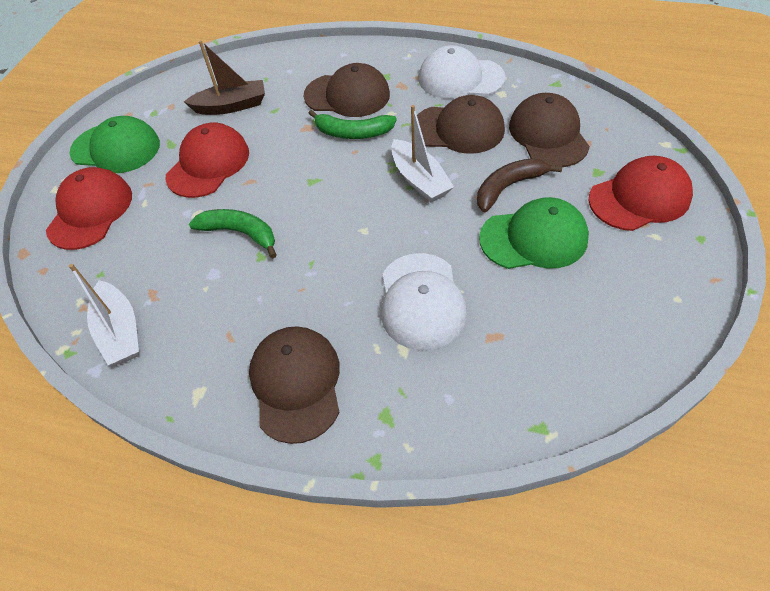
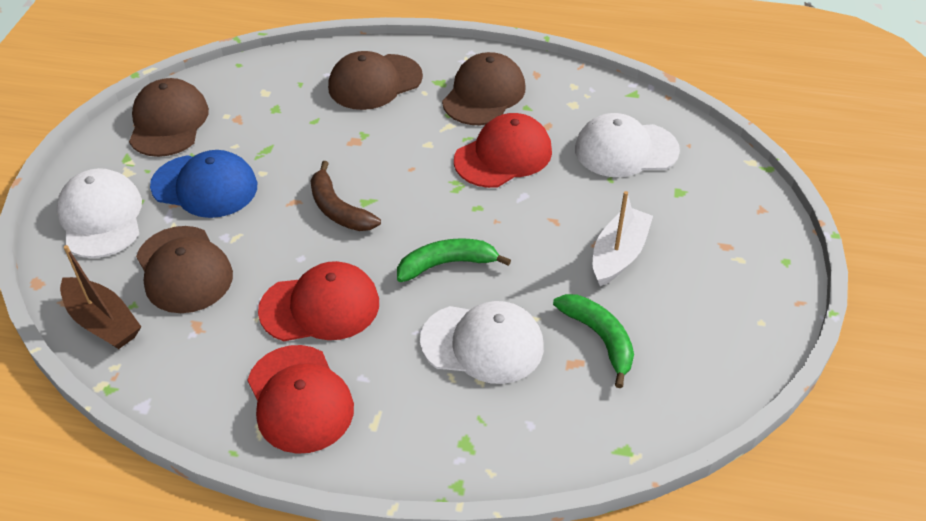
blue cap: 0 -> 1
green cap: 2 -> 0
white boat: 2 -> 1
white cap: 2 -> 3

